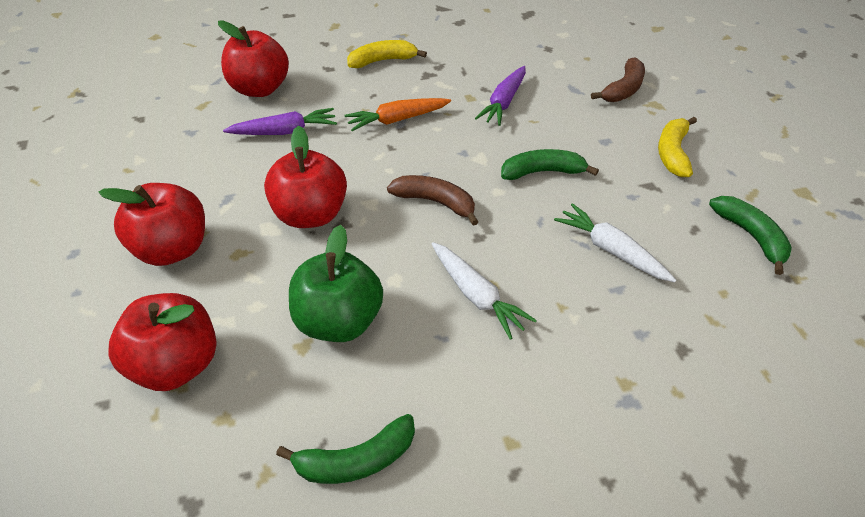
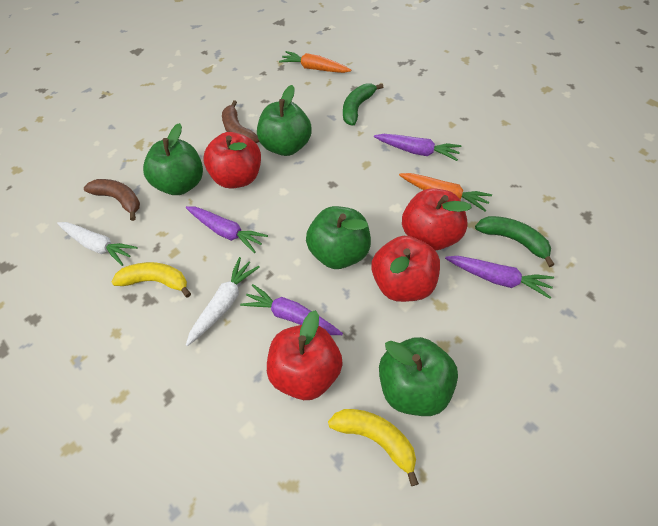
green apple: 1 -> 4
green banana: 3 -> 2
orange carrot: 1 -> 2
purple carrot: 2 -> 4

